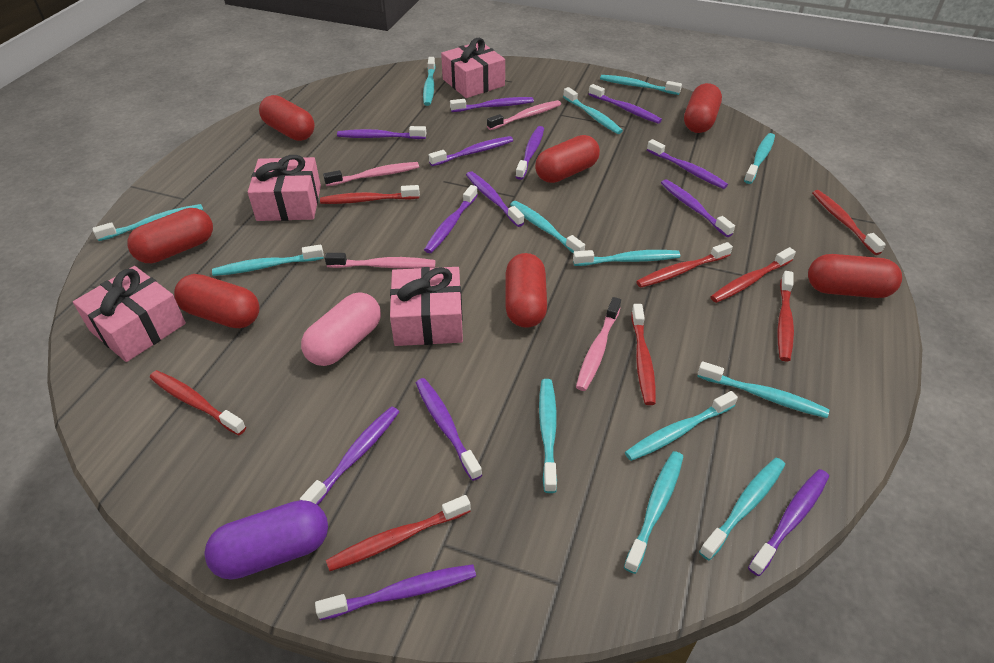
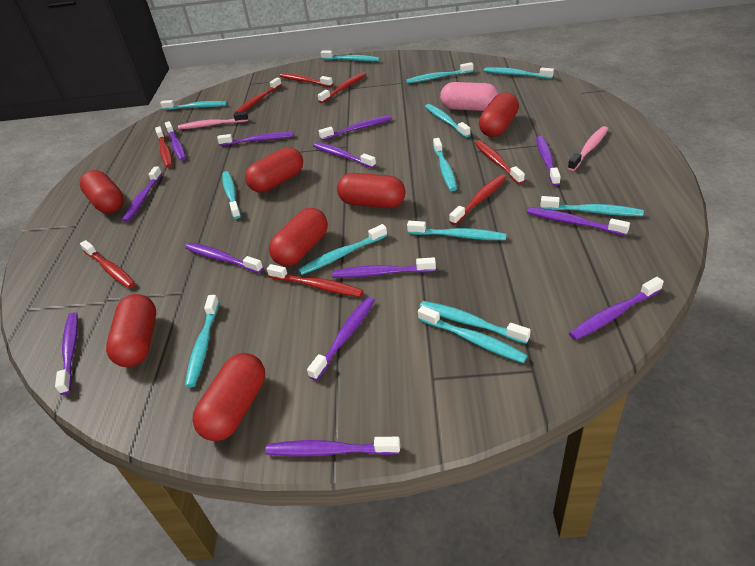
pink gift: 4 -> 0
pink toothbrush: 4 -> 2
purple capsule: 1 -> 0

